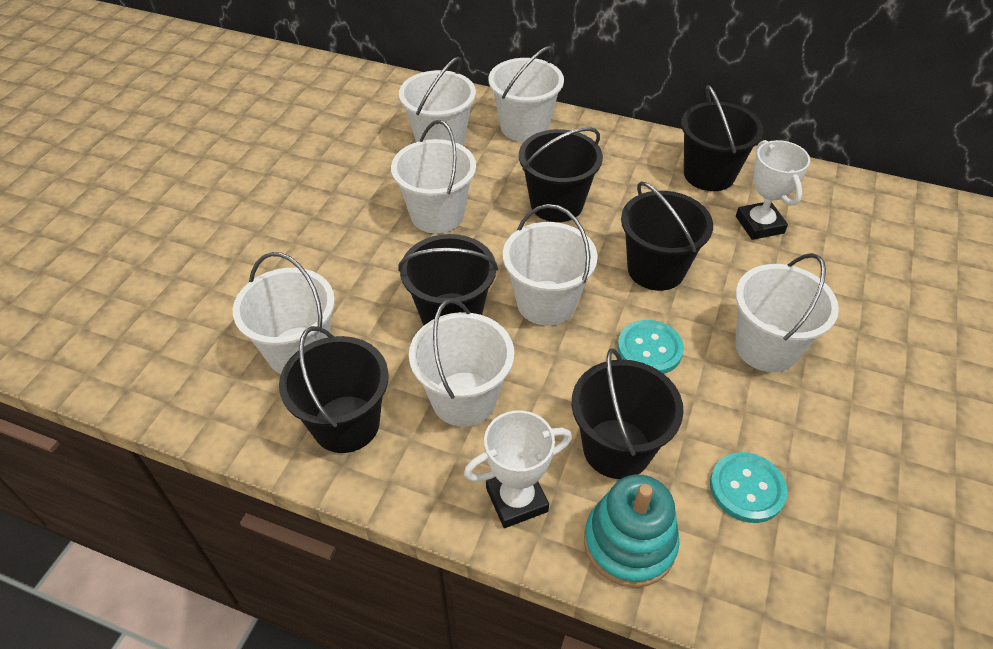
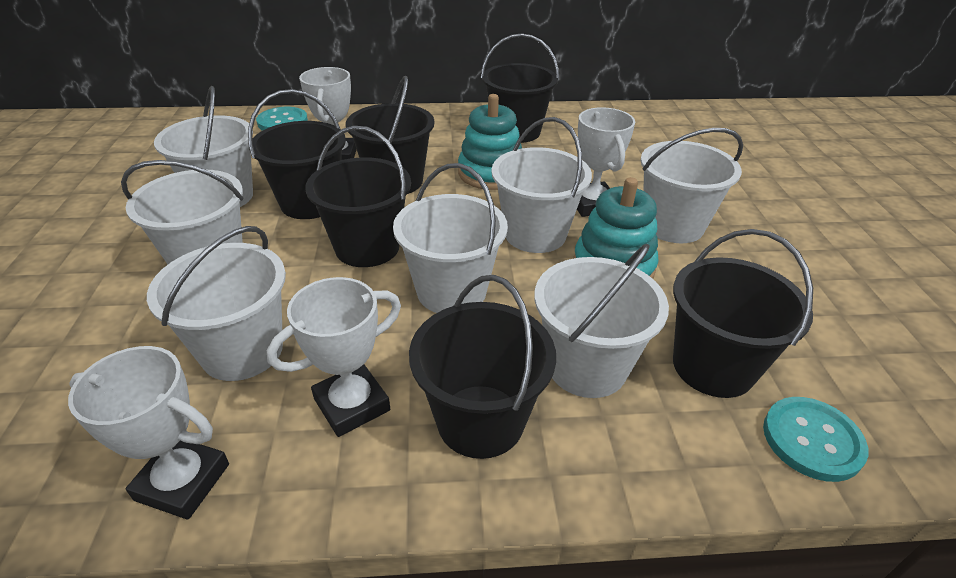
turquoise stacking toy: 1 -> 2
white trophy: 2 -> 4

